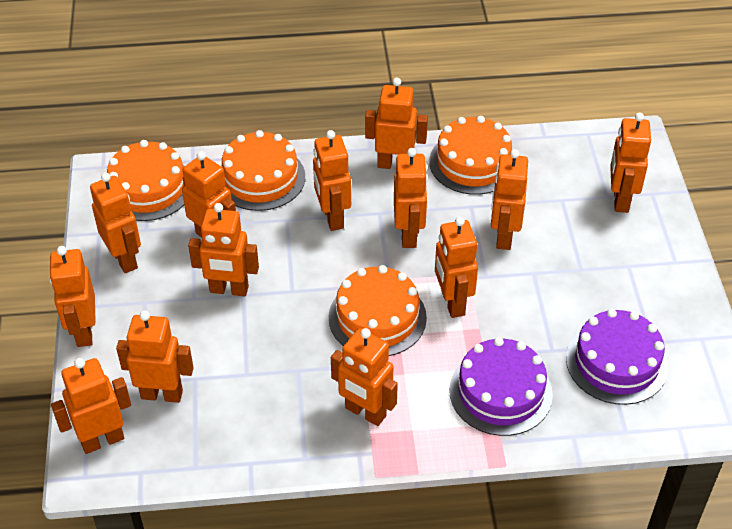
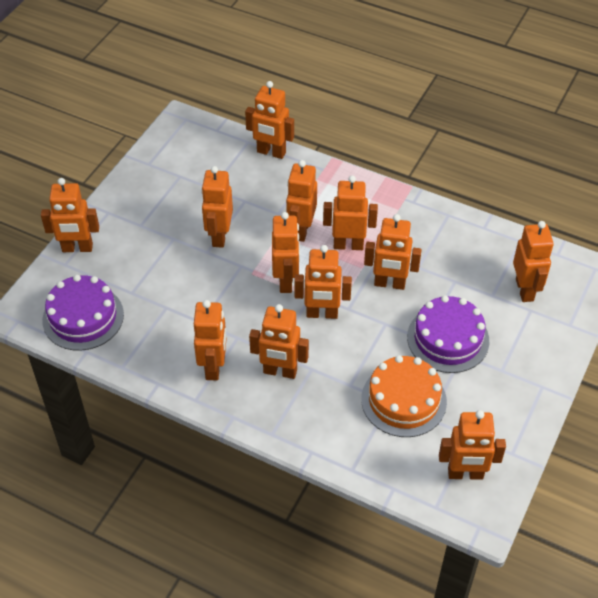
orange cake: 4 -> 1
orange robot: 13 -> 12

